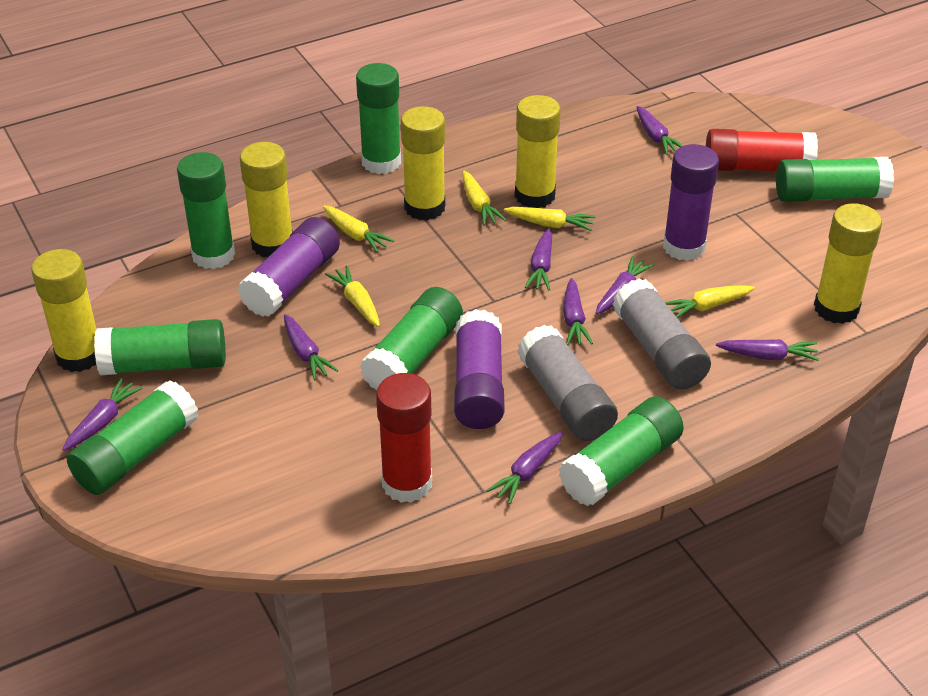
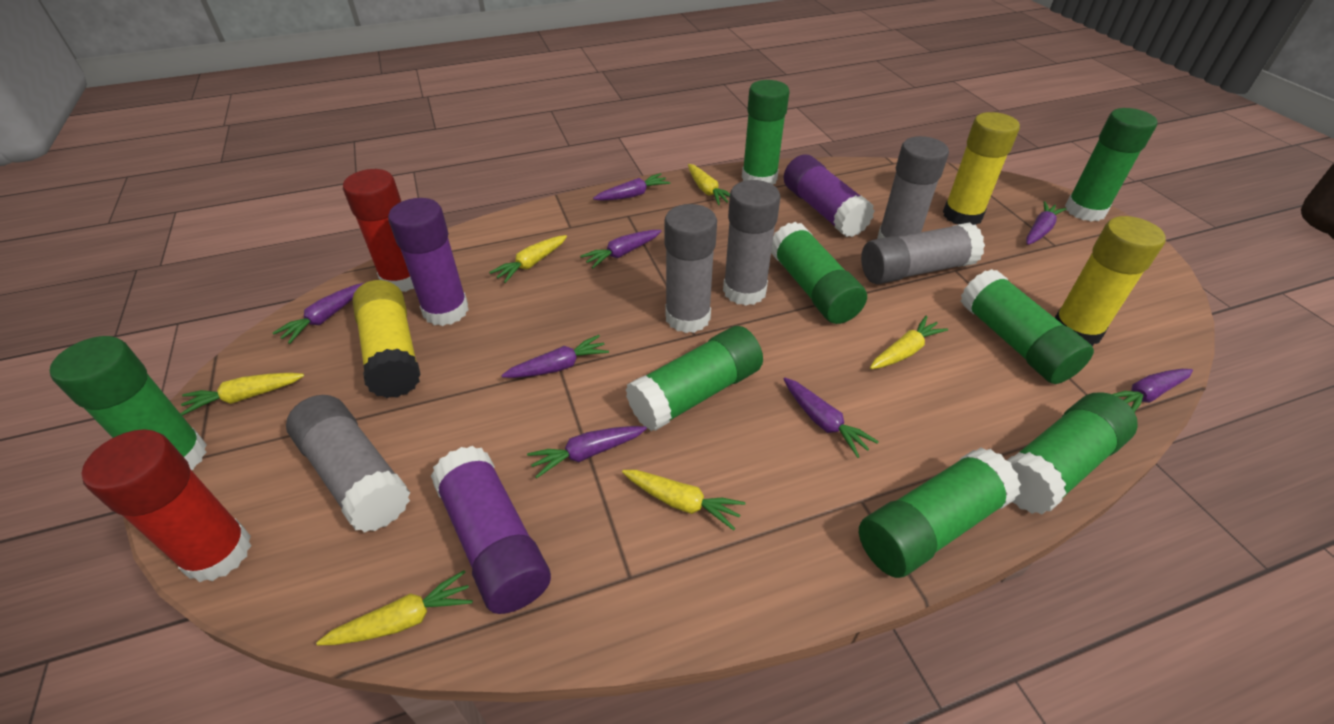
green glue stick: 7 -> 8
grey glue stick: 2 -> 5
yellow carrot: 5 -> 6
yellow glue stick: 5 -> 3

